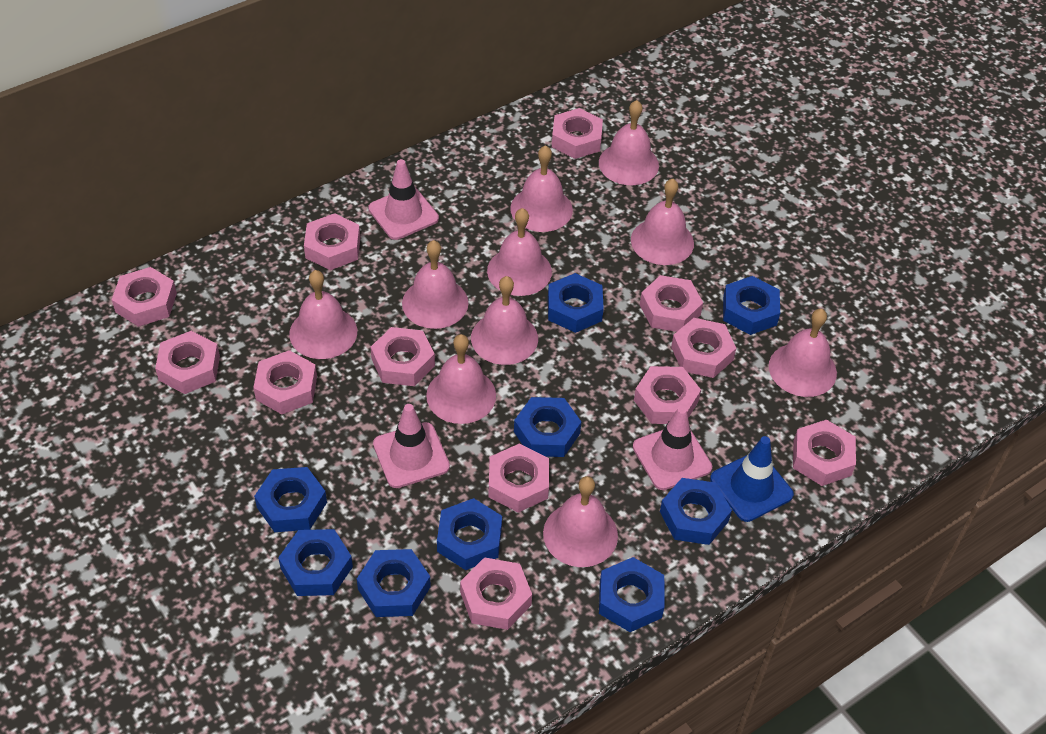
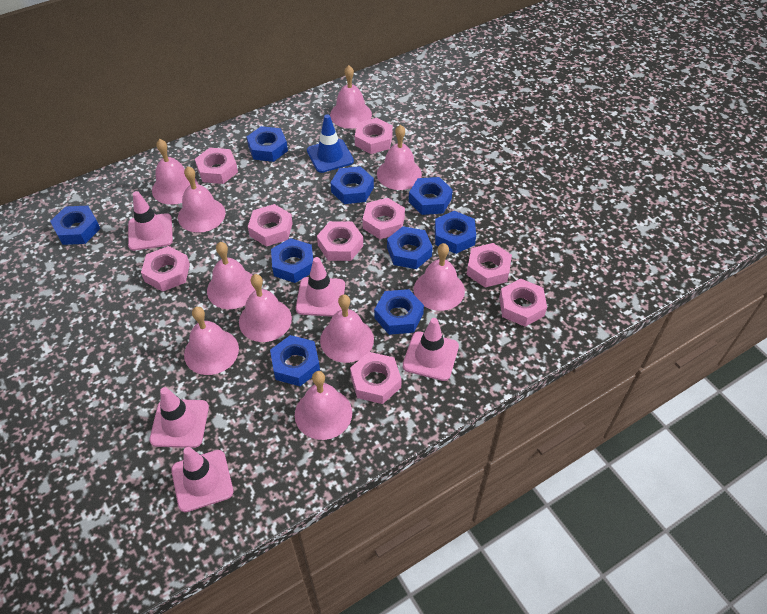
pink nut: 12 -> 9
pink traffic cone: 3 -> 5

